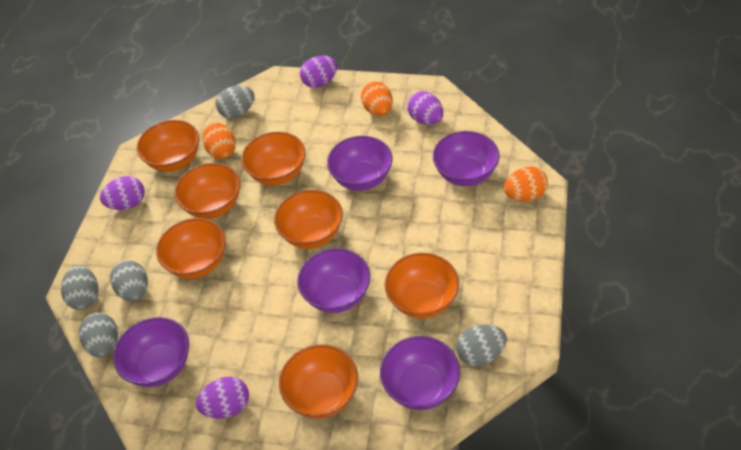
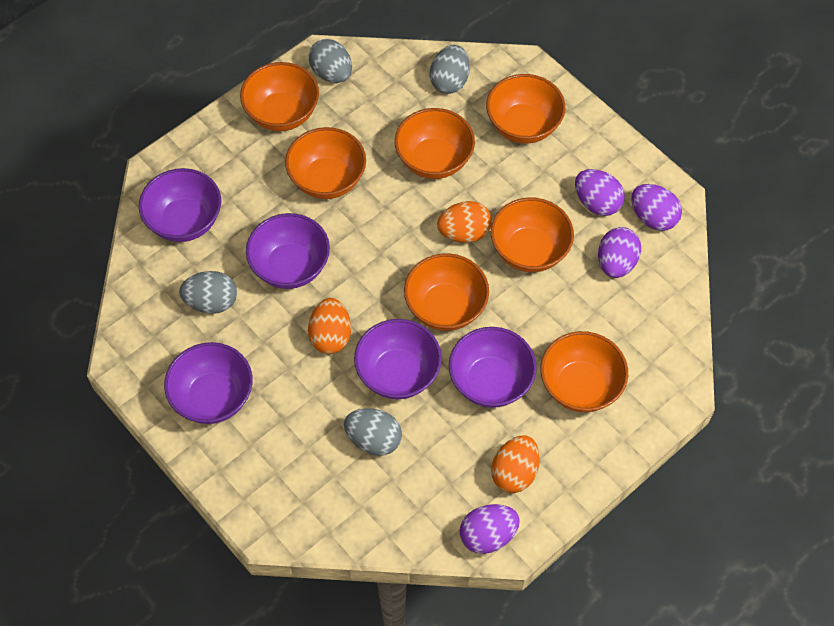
grey egg: 5 -> 4

